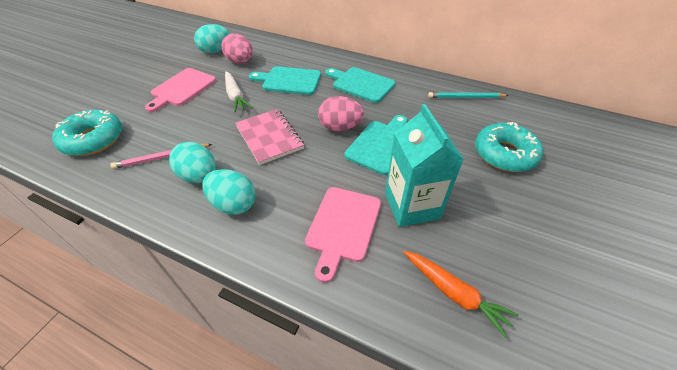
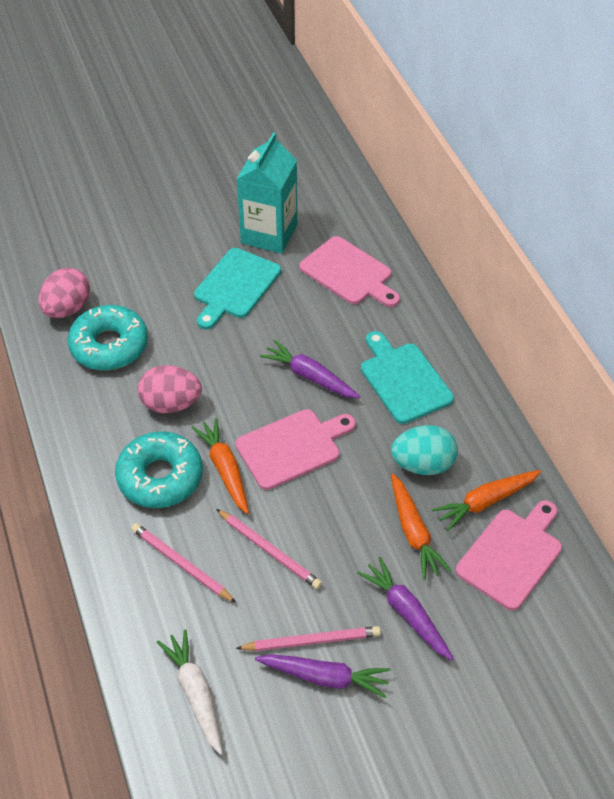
orange carrot: 1 -> 3
pink cutting board: 2 -> 3
pink notebook: 1 -> 0
pink pencil: 1 -> 3
purple carrot: 0 -> 3
turquoise cutting board: 3 -> 2
turquoise egg: 3 -> 1
turquoise pencil: 1 -> 0

